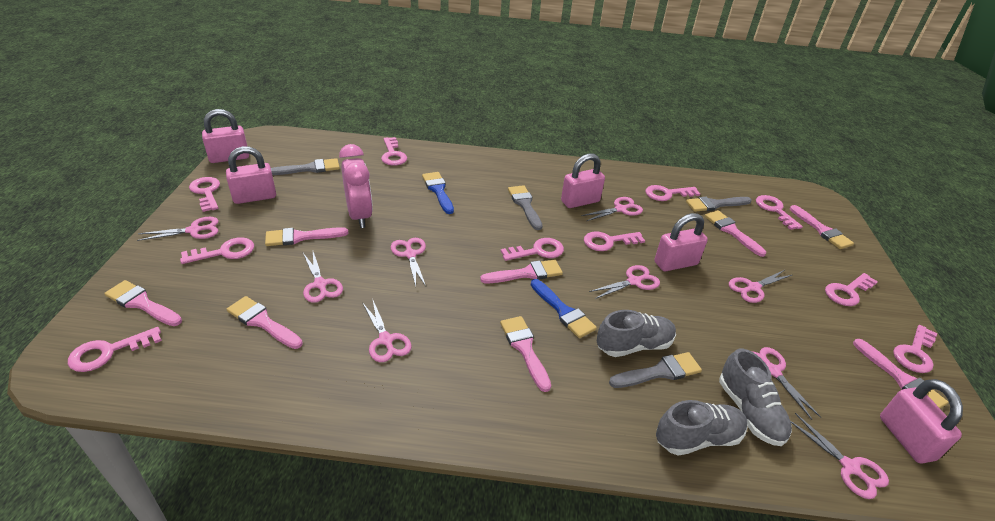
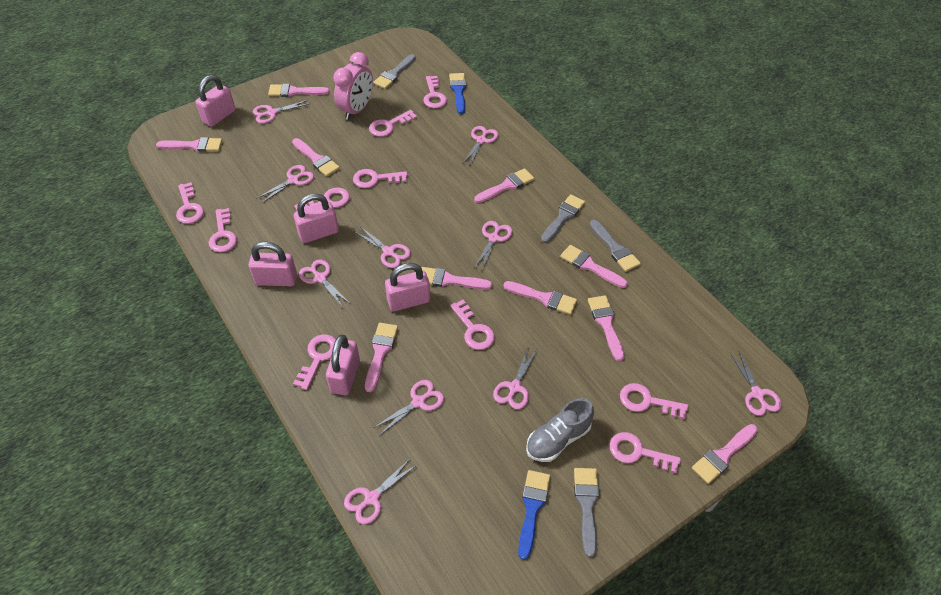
grey shoe: 3 -> 1
pink brush: 8 -> 10
pink scissors: 9 -> 10

